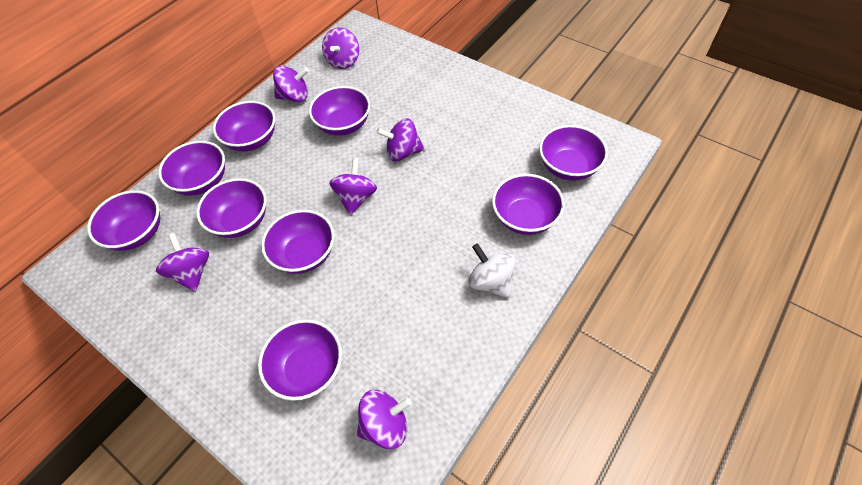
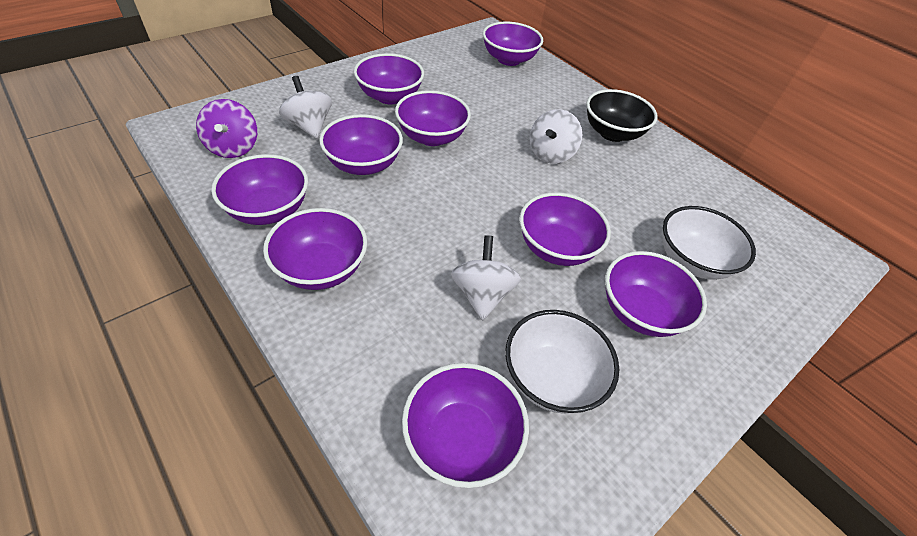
black bowl: 0 -> 1
purple spinning top: 6 -> 1
white bowl: 0 -> 2
white spinning top: 1 -> 3

